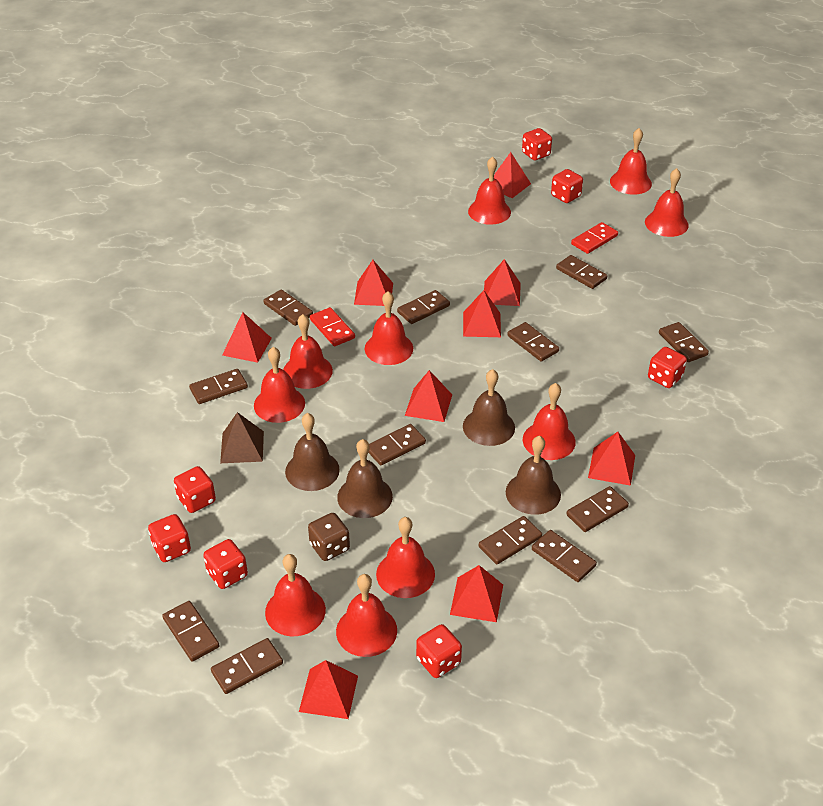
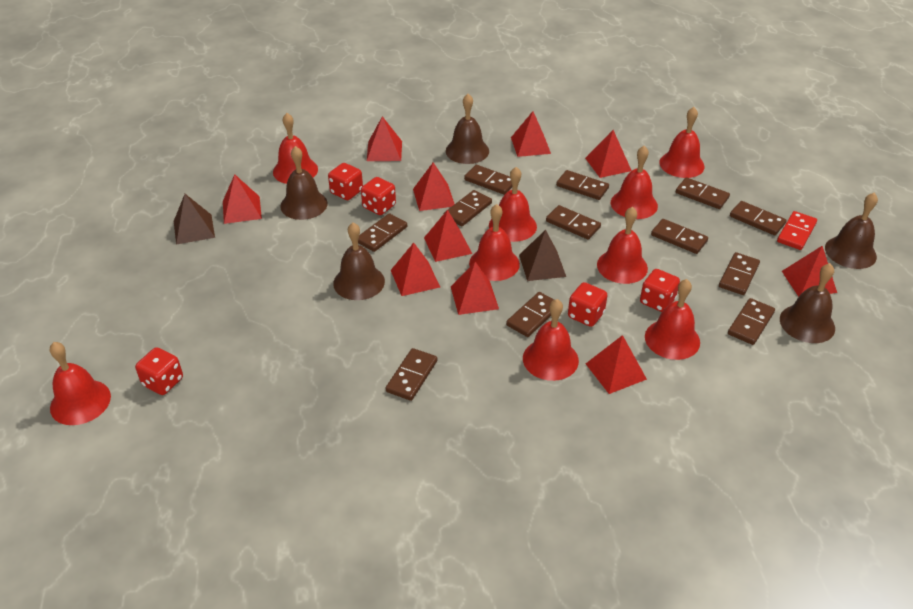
brown bell: 4 -> 5
brown dice: 1 -> 0
brown pyramid: 1 -> 2
red bell: 10 -> 9
red dice: 7 -> 5
red domino: 2 -> 1
red pyramid: 9 -> 10

